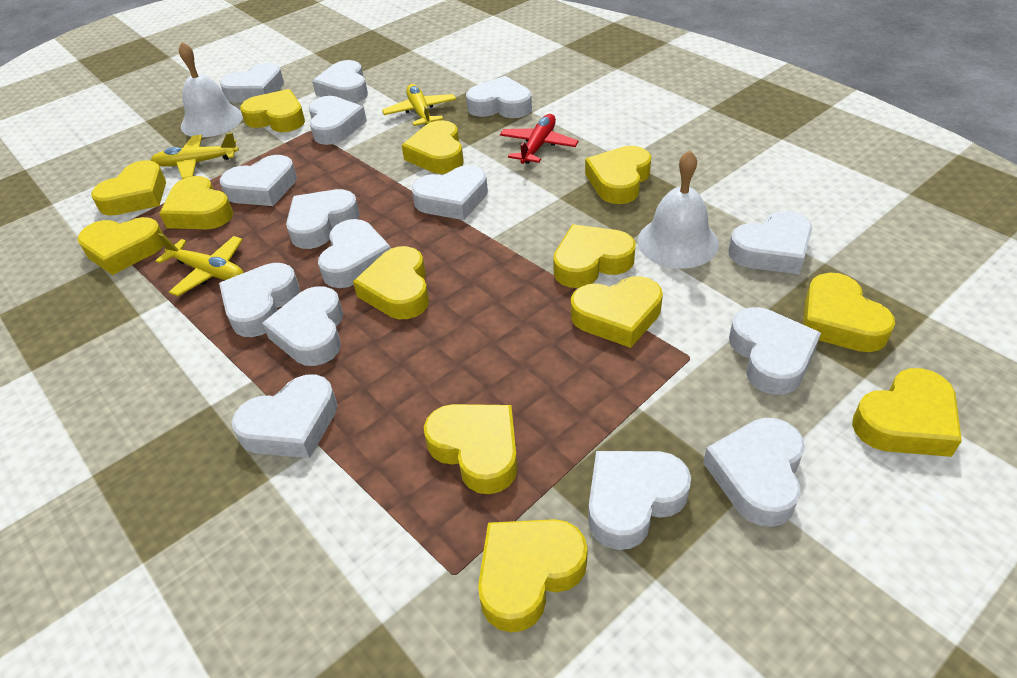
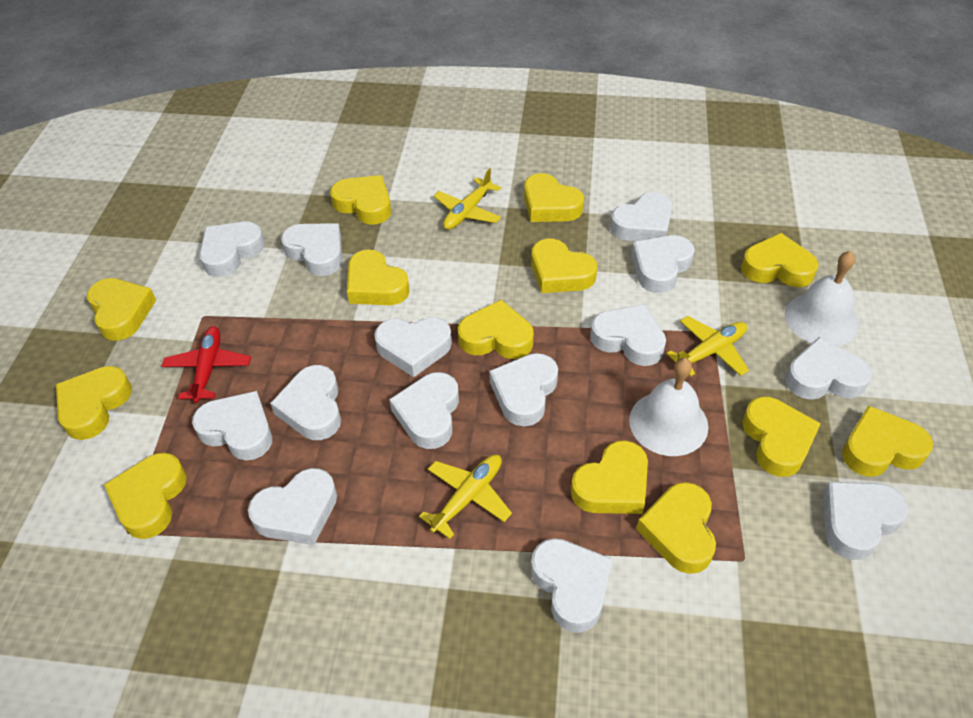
white heart: 15 -> 14

